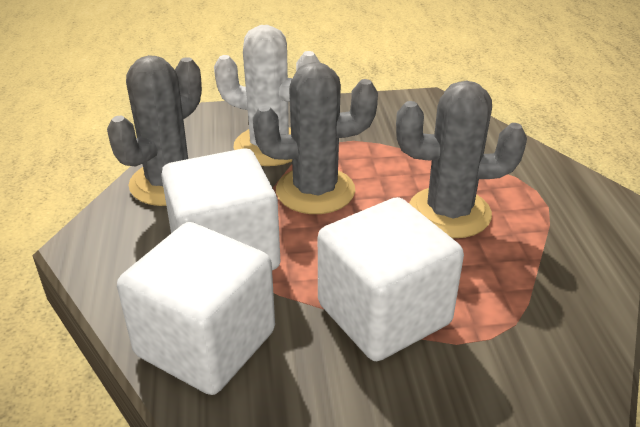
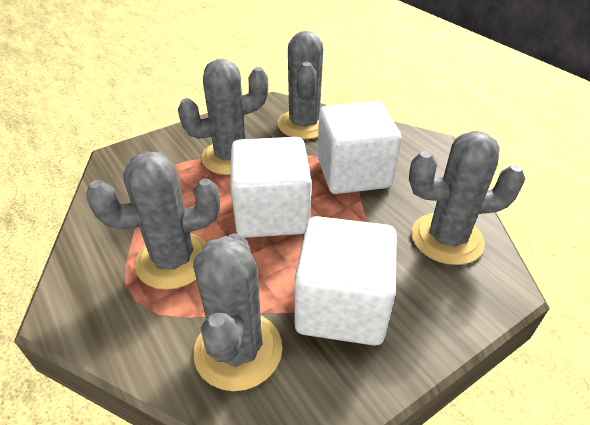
grey cactus: 3 -> 5
white cactus: 1 -> 0

